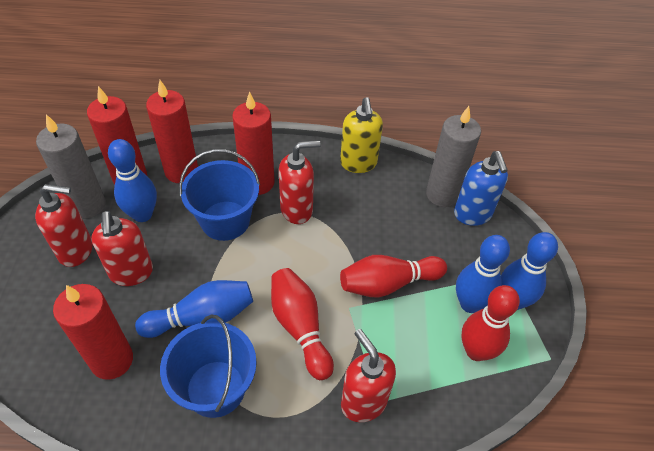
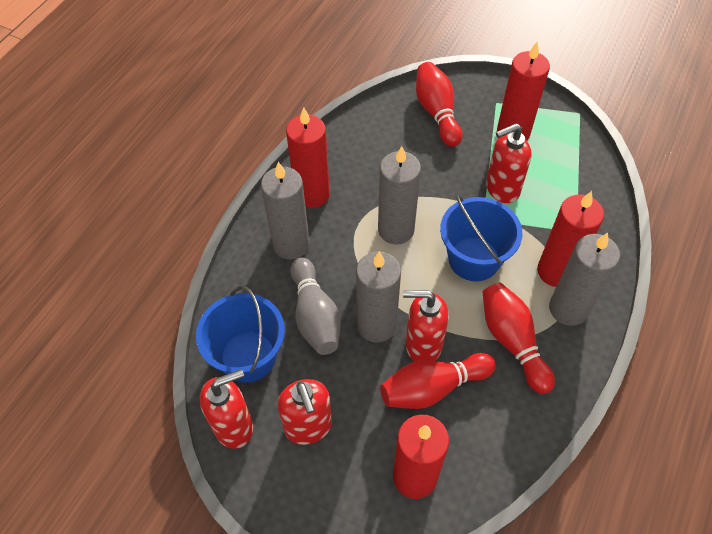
blue bowling pin: 4 -> 0
blue soap dispenser: 1 -> 0
grey bowling pin: 0 -> 1
grey candle: 2 -> 4
yellow soap dispenser: 1 -> 0

